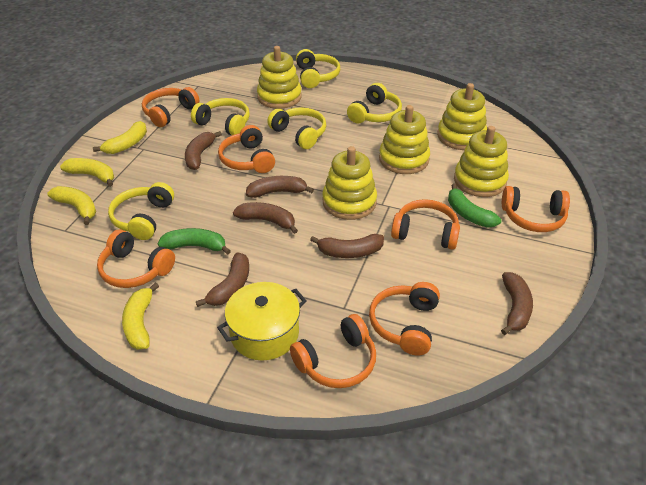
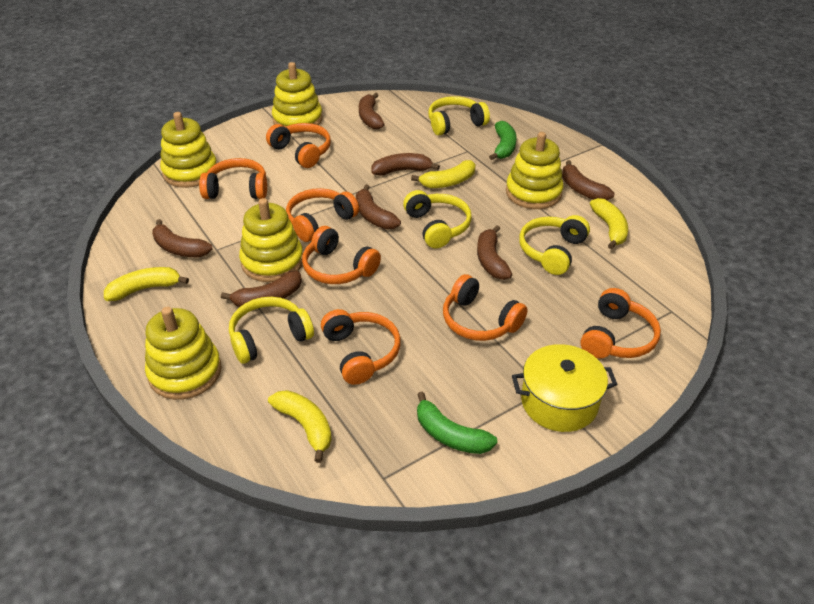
brown banana: 6 -> 7
yellow headphones: 5 -> 4

